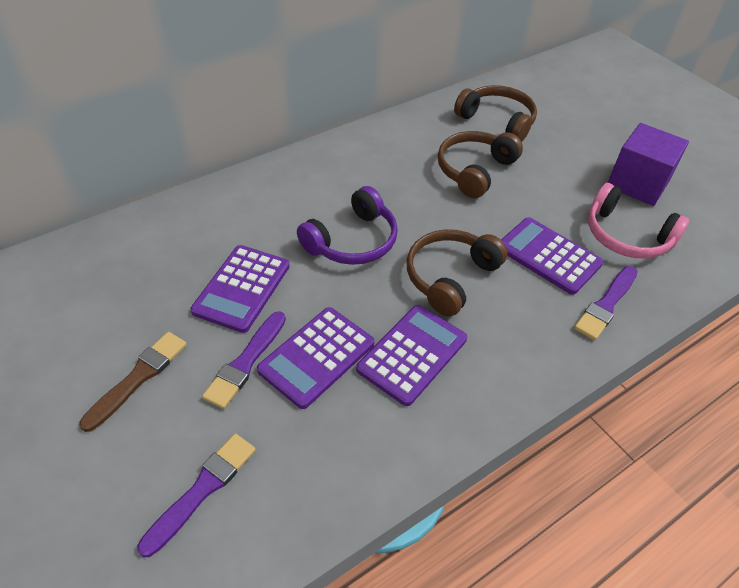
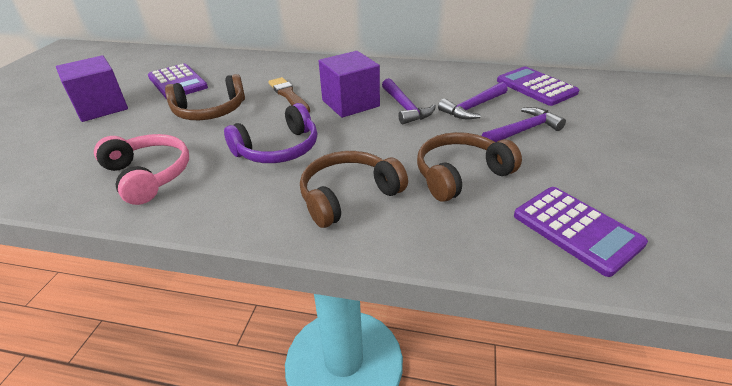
purple brush: 3 -> 0
purple calculator: 4 -> 3
purple cube: 1 -> 2
purple hammer: 0 -> 3

